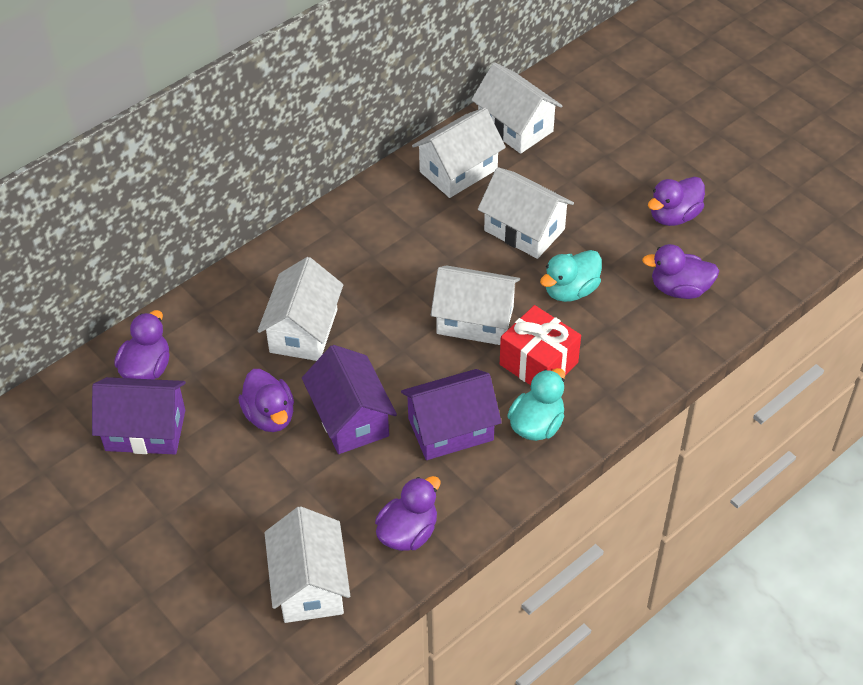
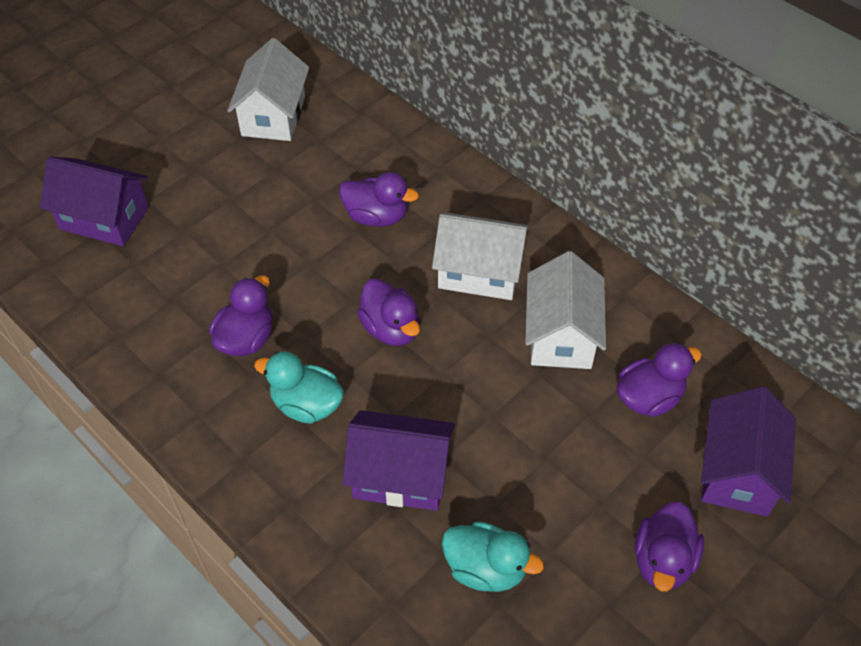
red gift: 1 -> 0
white house: 6 -> 3

